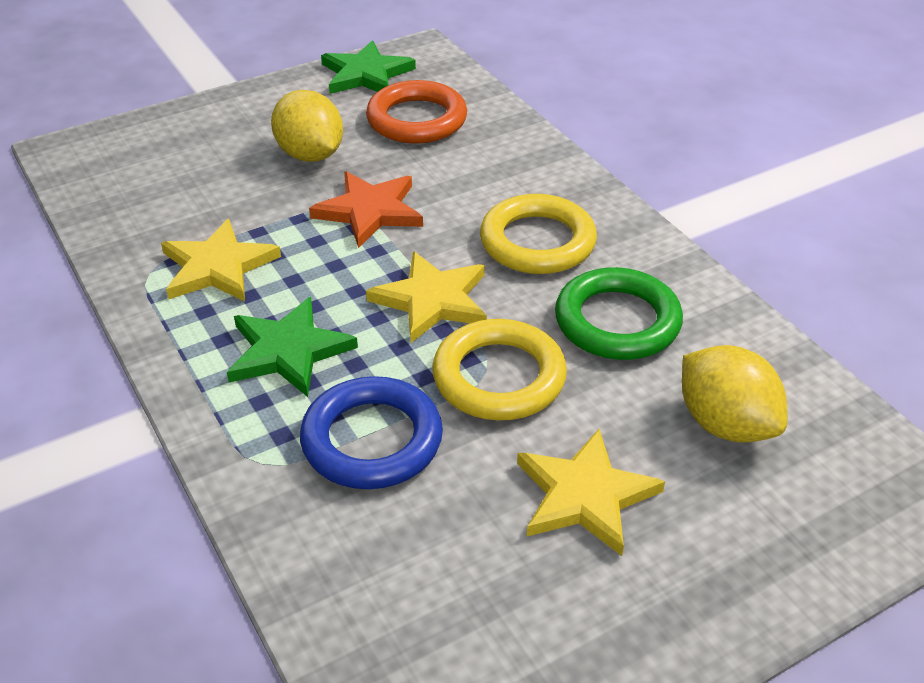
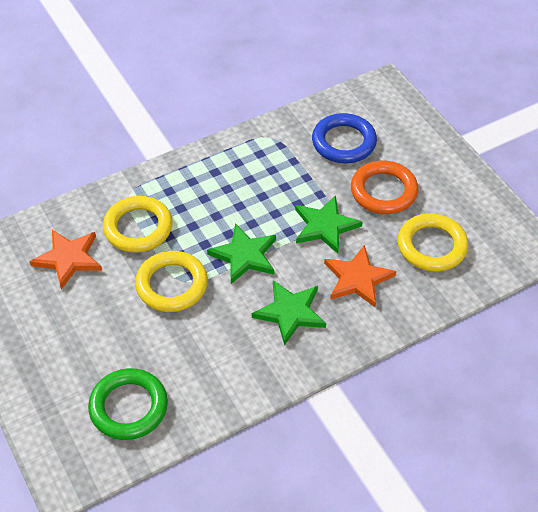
green star: 2 -> 3
orange star: 1 -> 2
yellow lemon: 2 -> 0
yellow ring: 2 -> 3
yellow star: 3 -> 0

